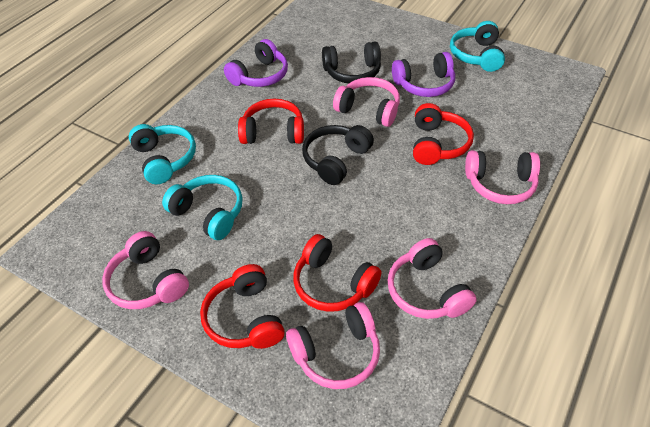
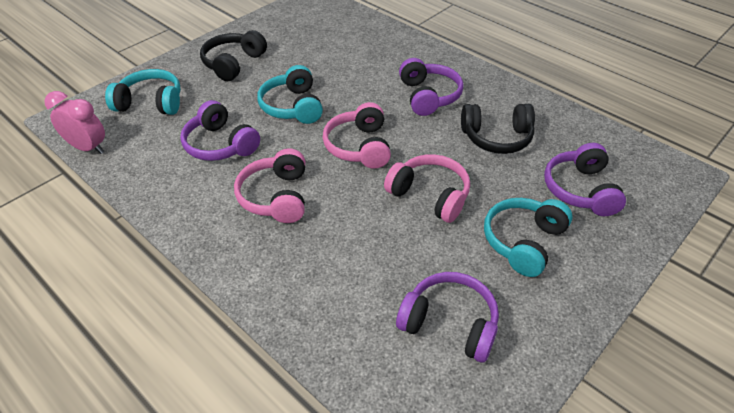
pink clock: 0 -> 1
pink headphones: 5 -> 3
purple headphones: 2 -> 4
red headphones: 4 -> 0

